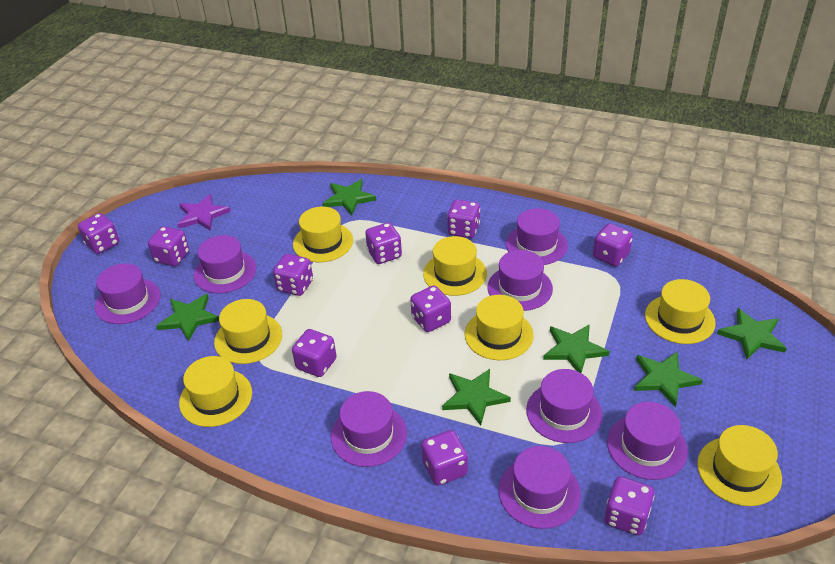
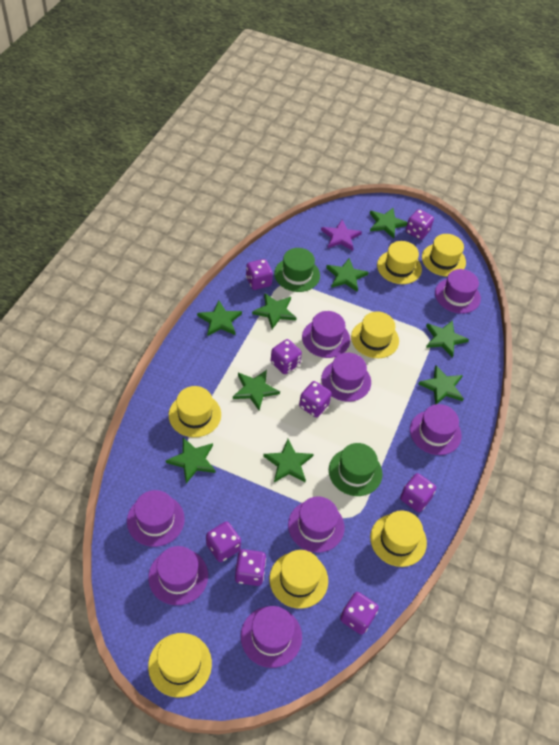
green hat: 0 -> 2
green star: 6 -> 9
purple dice: 10 -> 8

